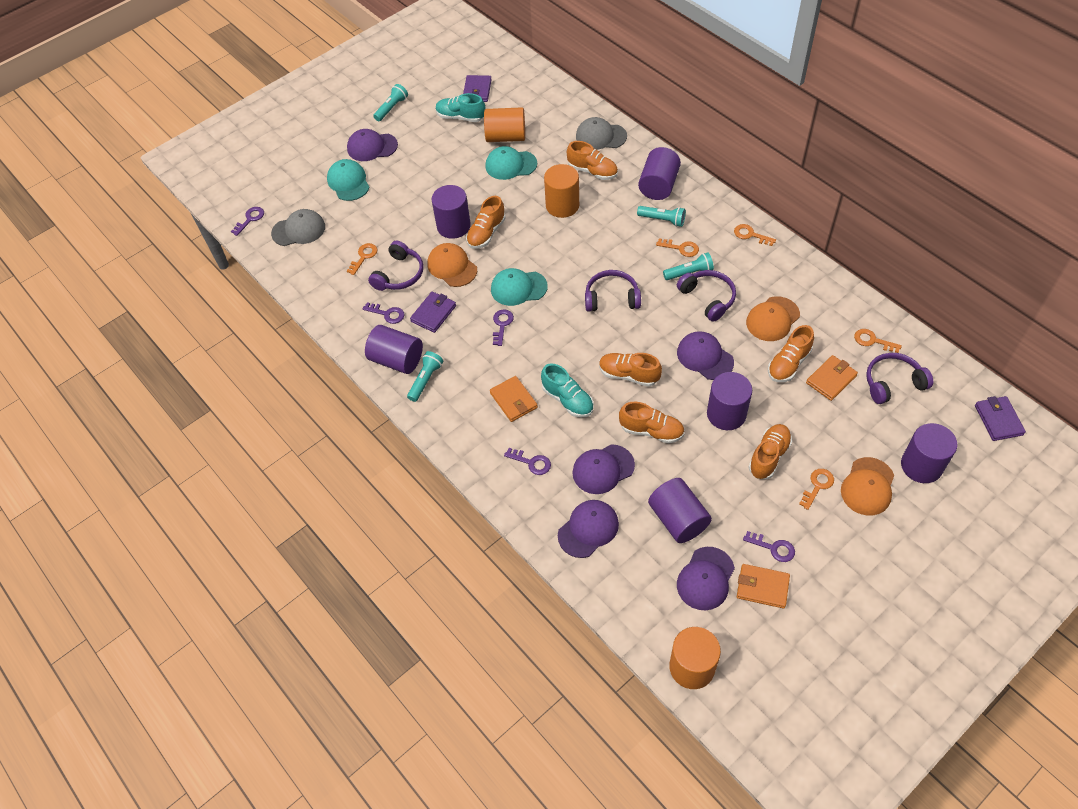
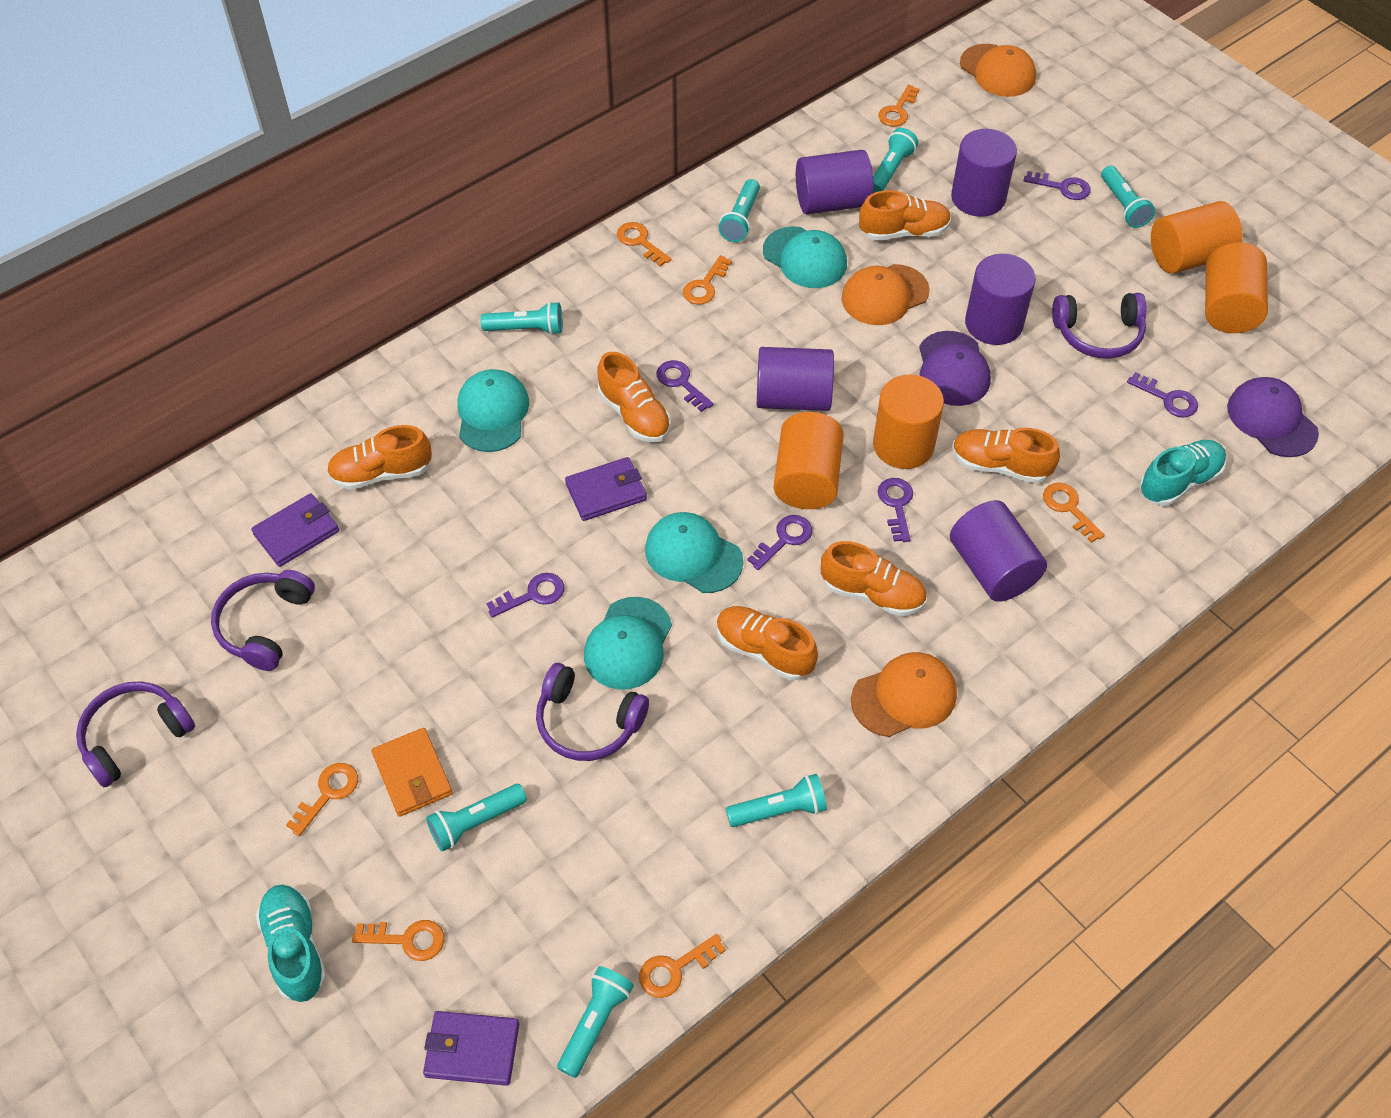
grey cap: 2 -> 0
orange cylinder: 3 -> 4
orange key: 5 -> 7
orange wallet: 3 -> 1
purple cap: 5 -> 2
purple cylinder: 6 -> 5
purple key: 5 -> 6
turquoise cap: 3 -> 4
turquoise flashlight: 4 -> 7

